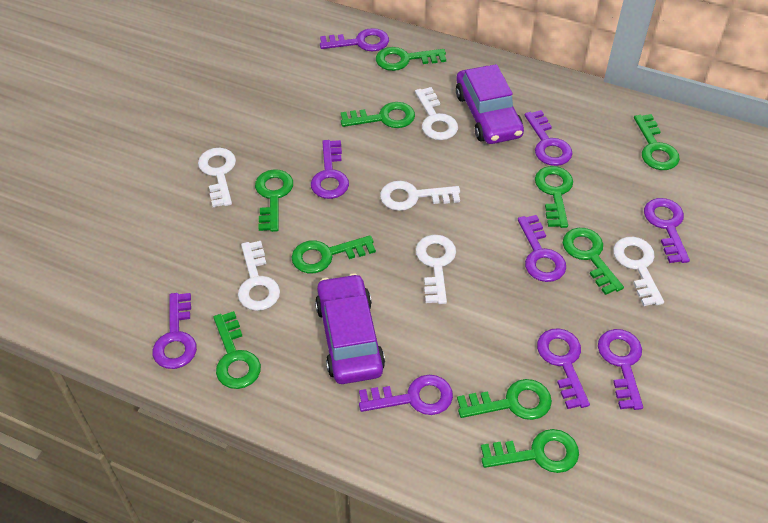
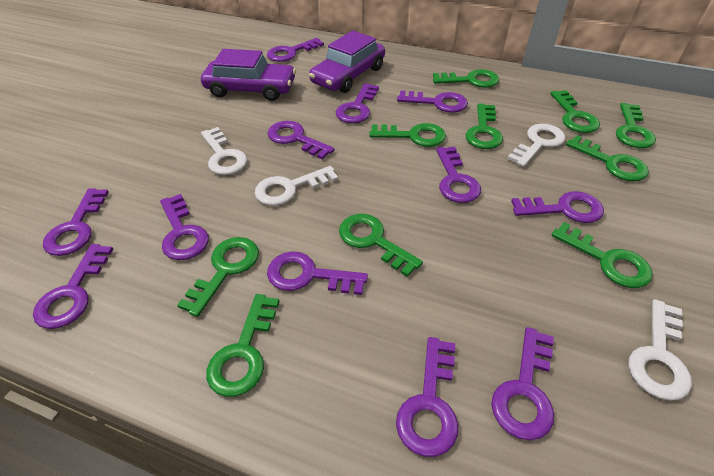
purple key: 9 -> 12
white key: 6 -> 4

